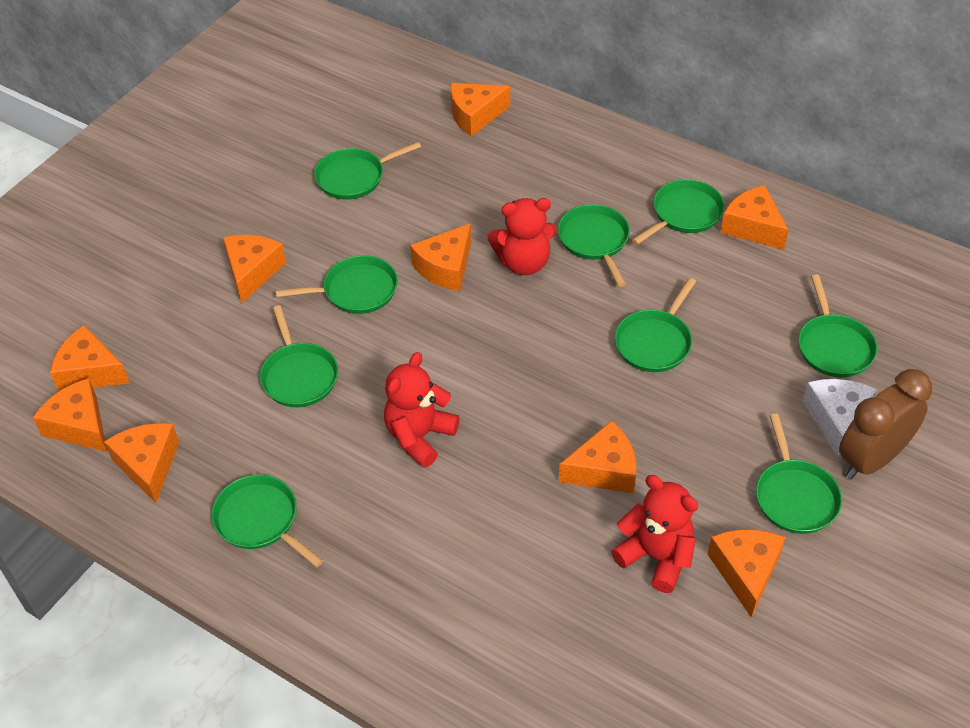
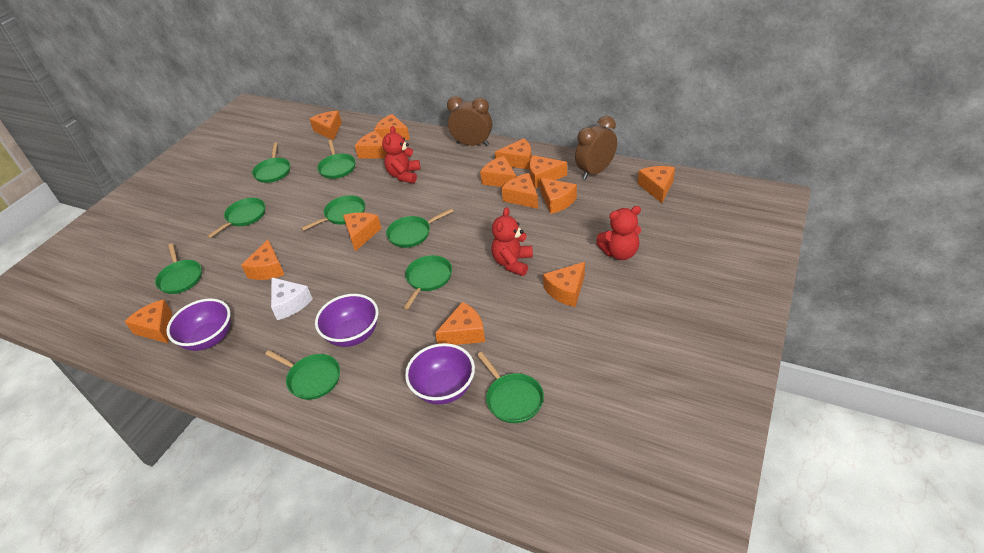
brown clock: 1 -> 2
orange cheese: 9 -> 14
purple bowl: 0 -> 3

